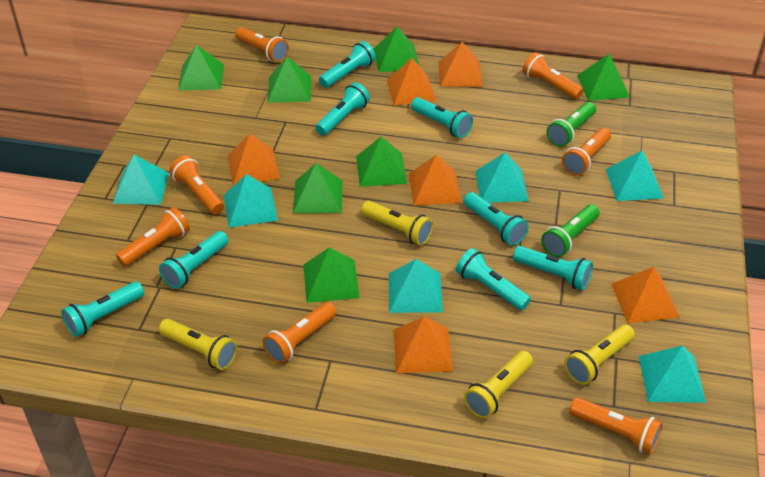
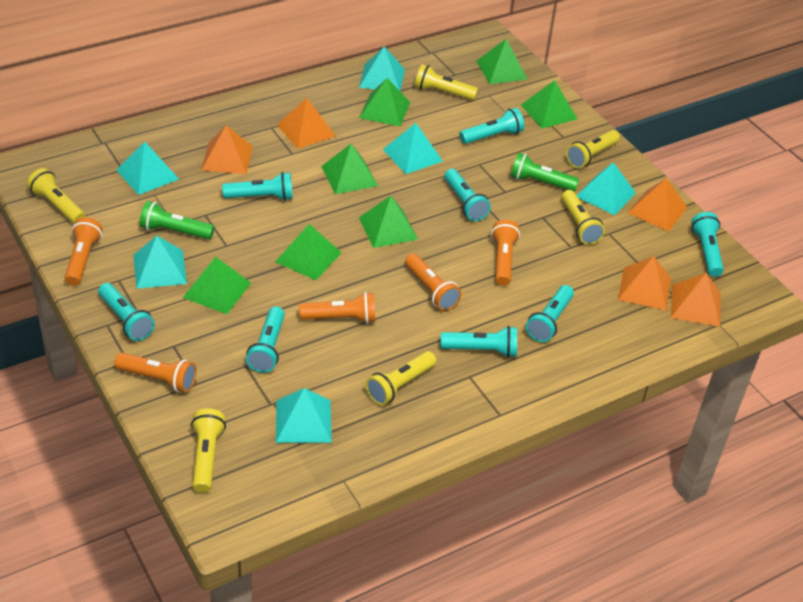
orange flashlight: 7 -> 5
orange pyramid: 6 -> 5
yellow flashlight: 4 -> 6

